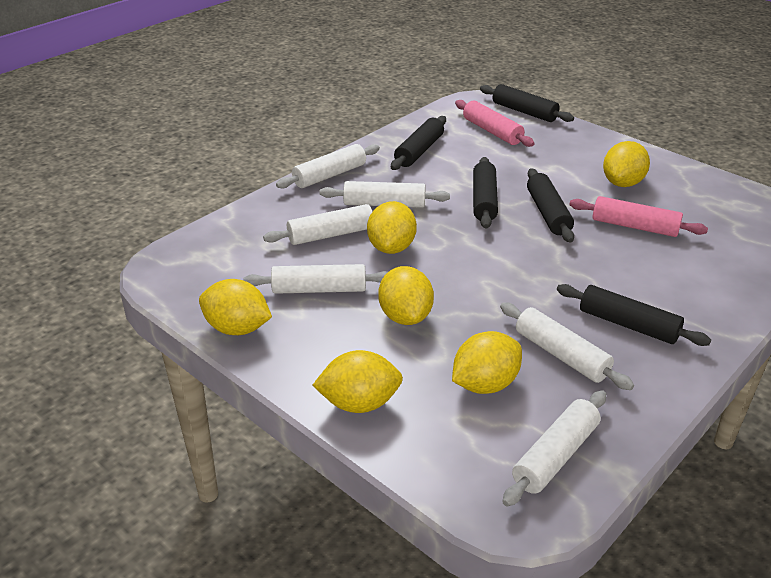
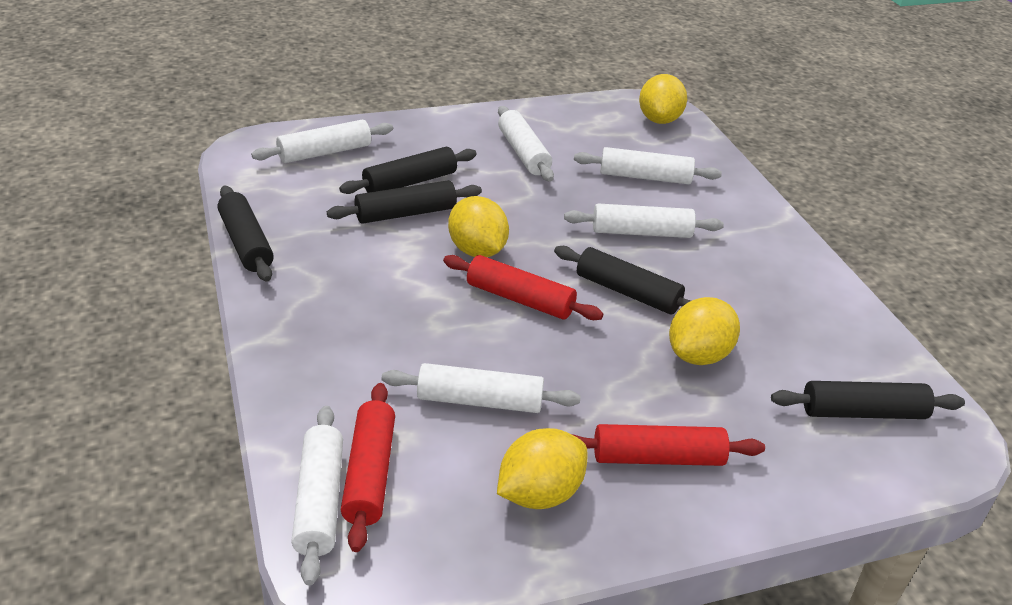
pink rolling pin: 2 -> 0
red rolling pin: 0 -> 3
yellow lemon: 6 -> 4

